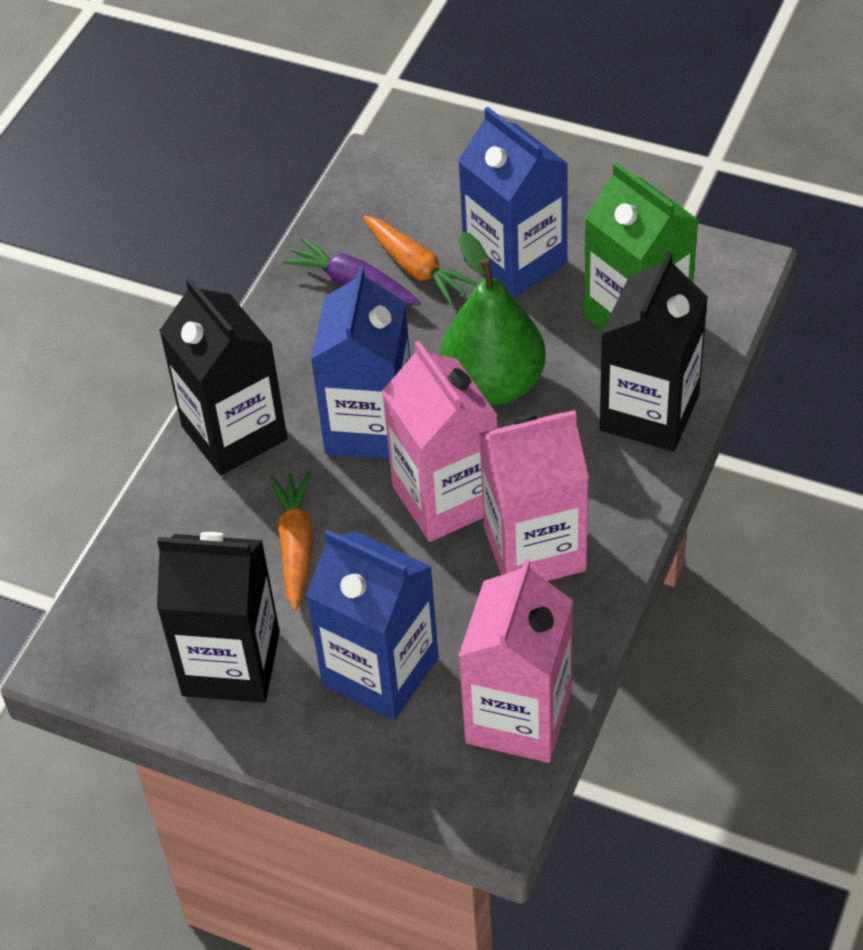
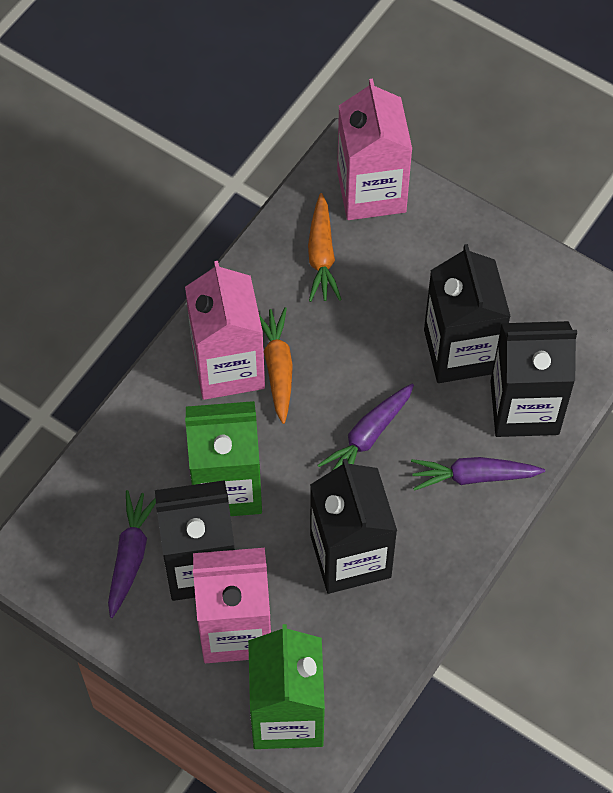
black carton: 3 -> 4
blue carton: 3 -> 0
green carton: 1 -> 2
green pear: 1 -> 0
purple carrot: 1 -> 3

